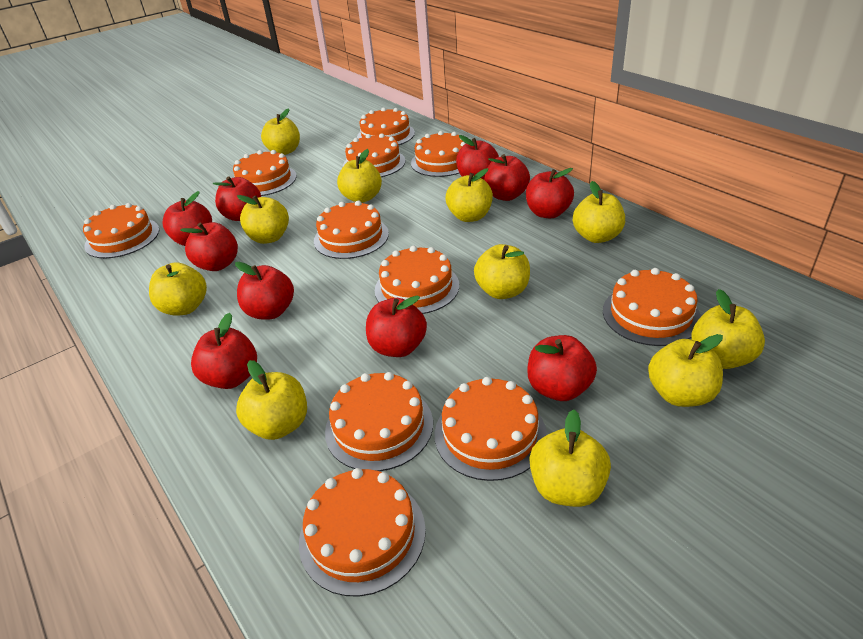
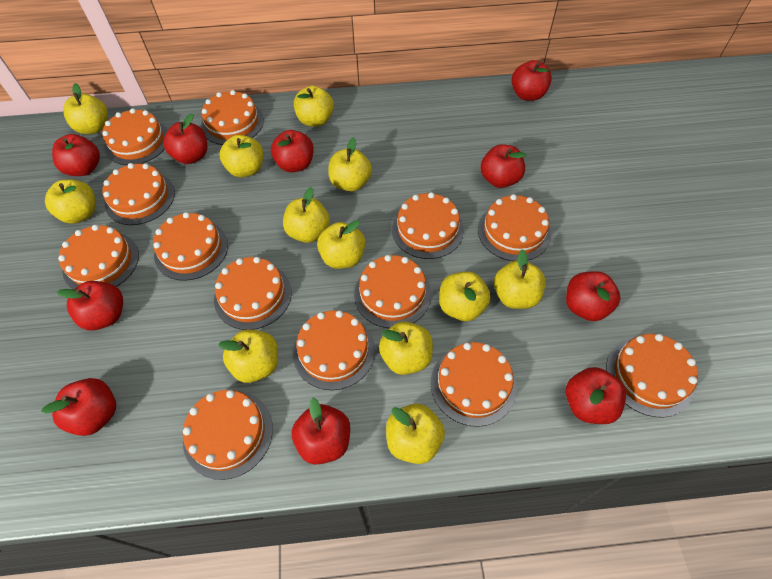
orange cake: 11 -> 13
yellow apple: 11 -> 12

